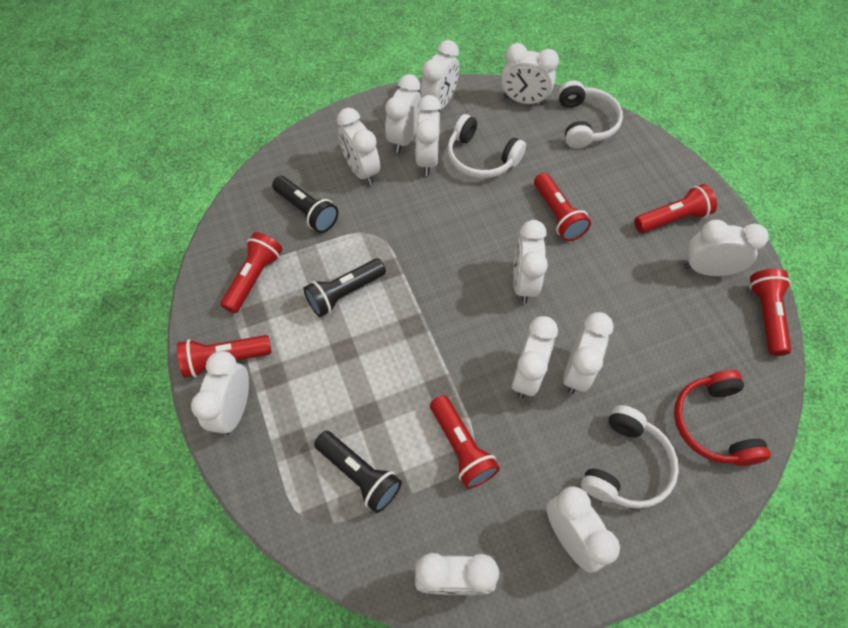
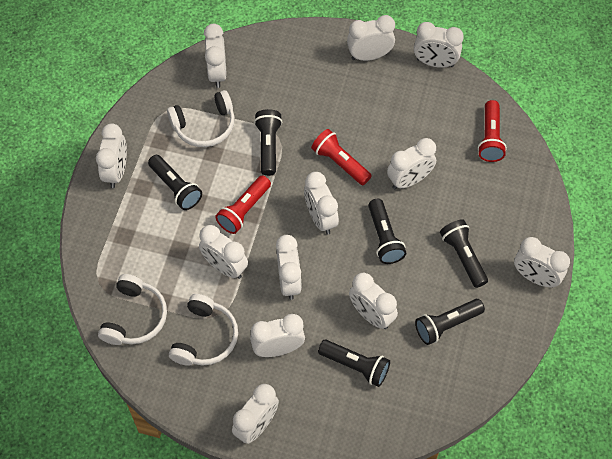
black flashlight: 3 -> 6
red flashlight: 6 -> 3
red headphones: 1 -> 0

